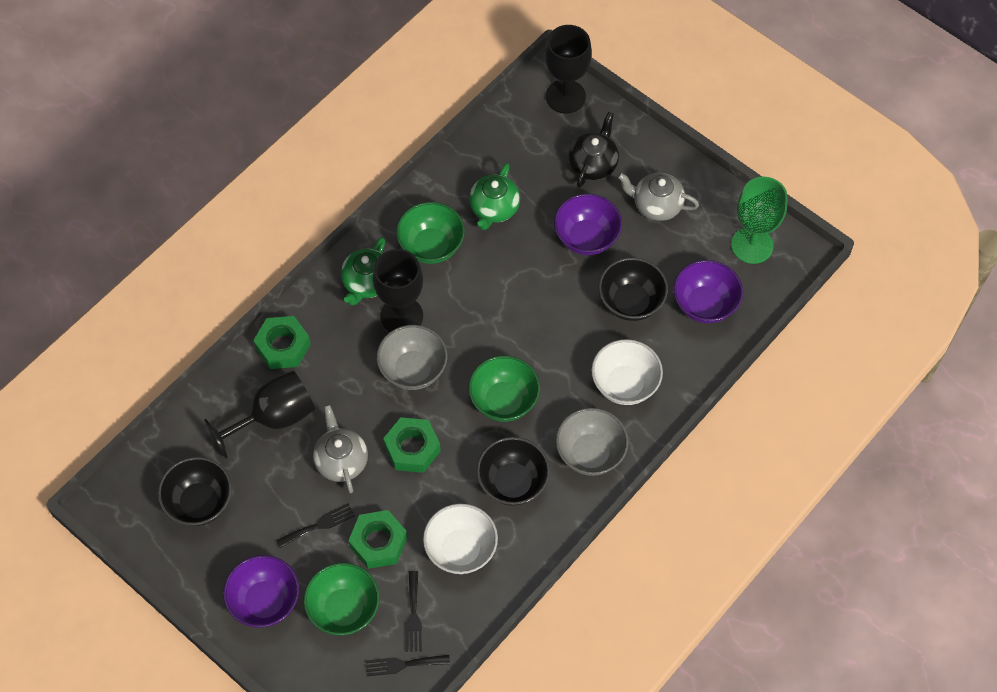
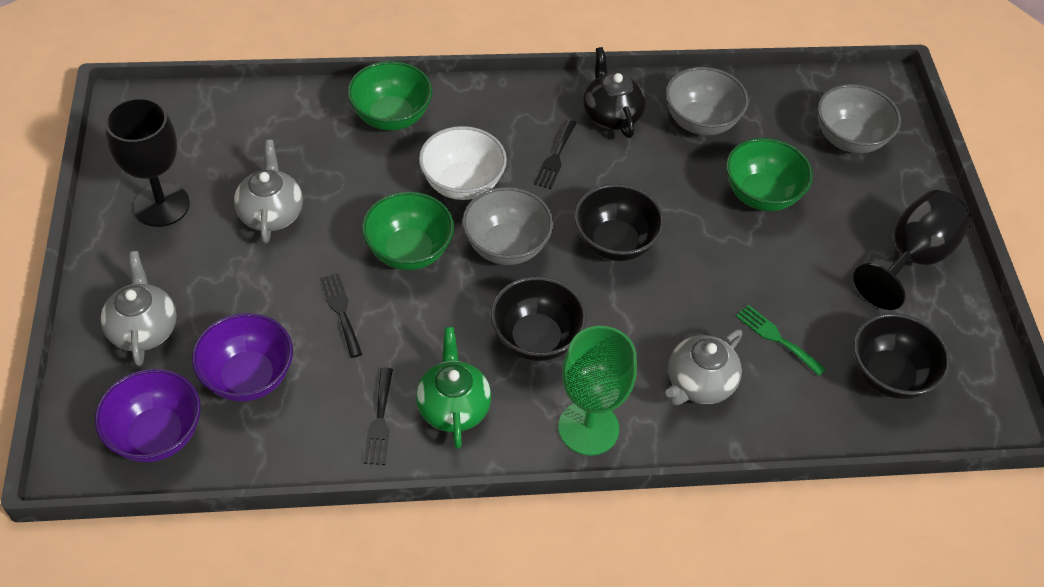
black goblet: 3 -> 2
green fork: 0 -> 1
green nut: 3 -> 0
green teapot: 2 -> 1
grey bowl: 2 -> 3
grey teapot: 2 -> 3
purple bowl: 3 -> 2
white bowl: 2 -> 1

